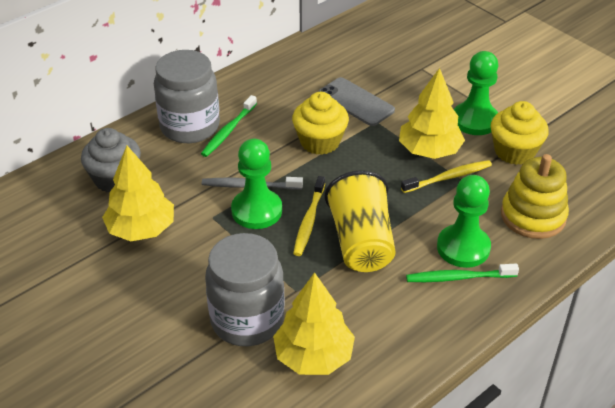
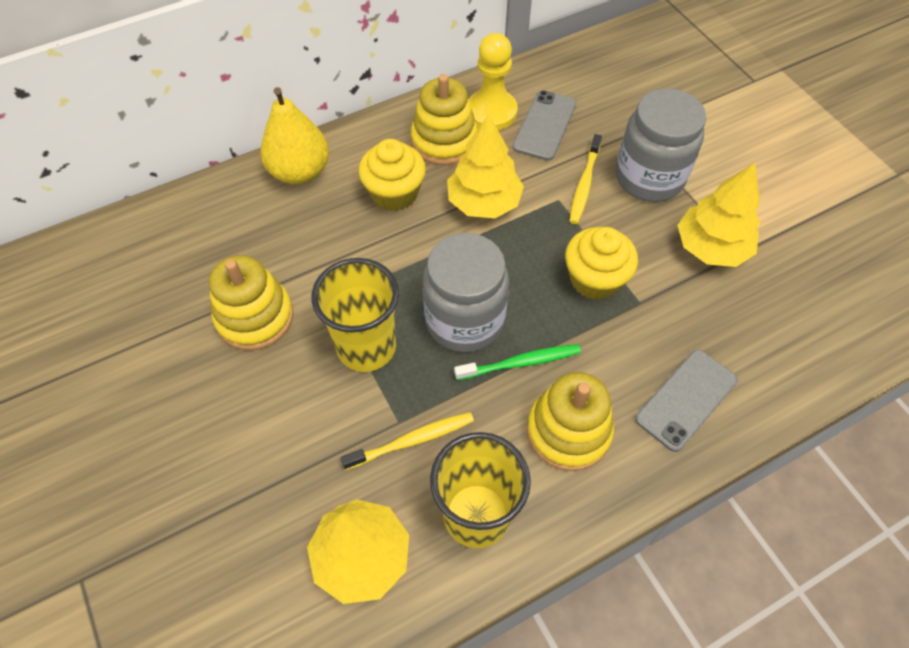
green pawn: 3 -> 0
green toothbrush: 2 -> 1
grey cupcake: 1 -> 0
grey phone: 1 -> 2
grey toothbrush: 1 -> 0
yellow cup: 1 -> 2
yellow pawn: 0 -> 1
yellow pear: 0 -> 1
yellow stacking toy: 1 -> 3

